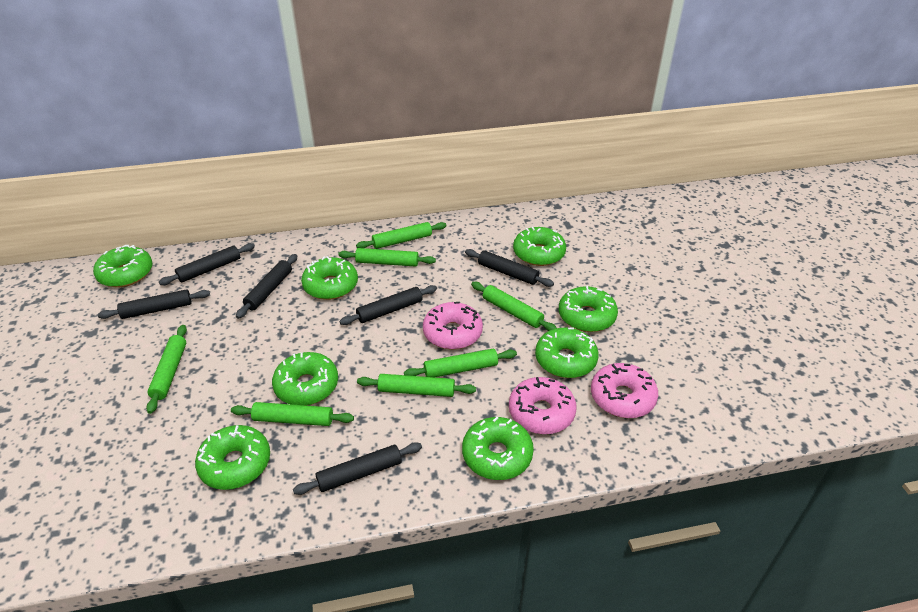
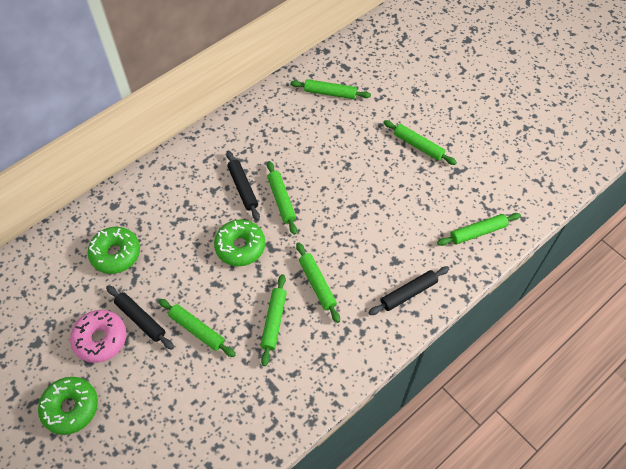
black rolling pin: 6 -> 3
green donut: 8 -> 3
pink donut: 3 -> 1

